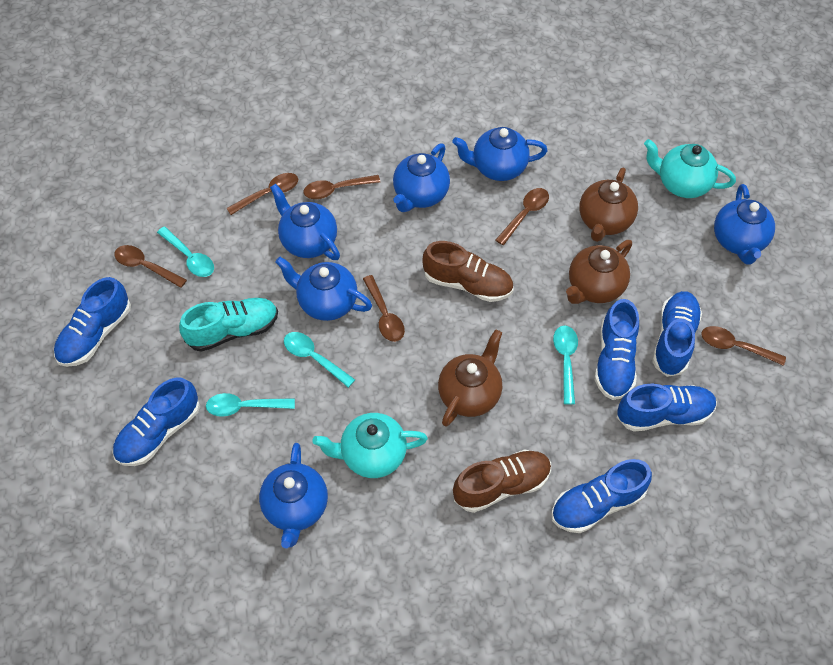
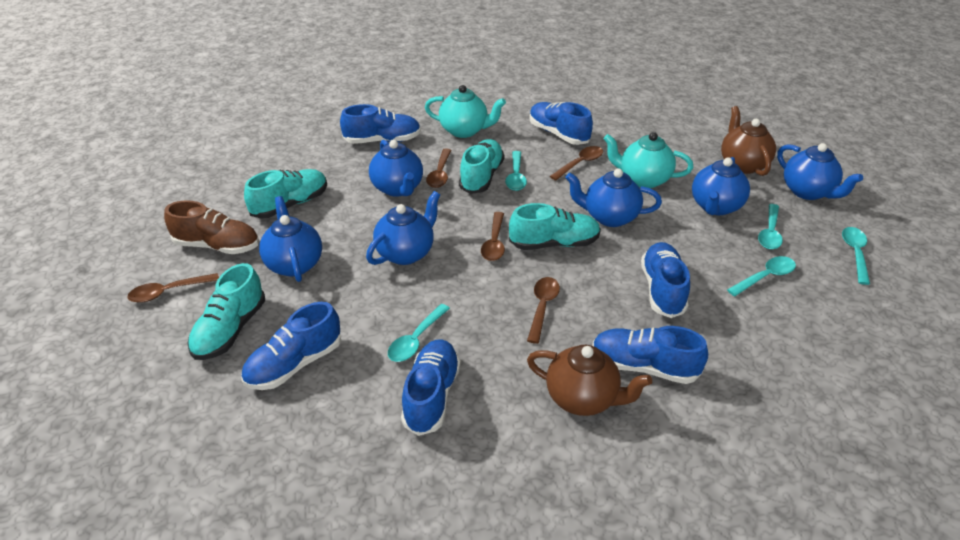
brown shoe: 2 -> 1
brown spoon: 6 -> 5
brown teapot: 3 -> 2
turquoise shoe: 1 -> 4
turquoise spoon: 4 -> 5

